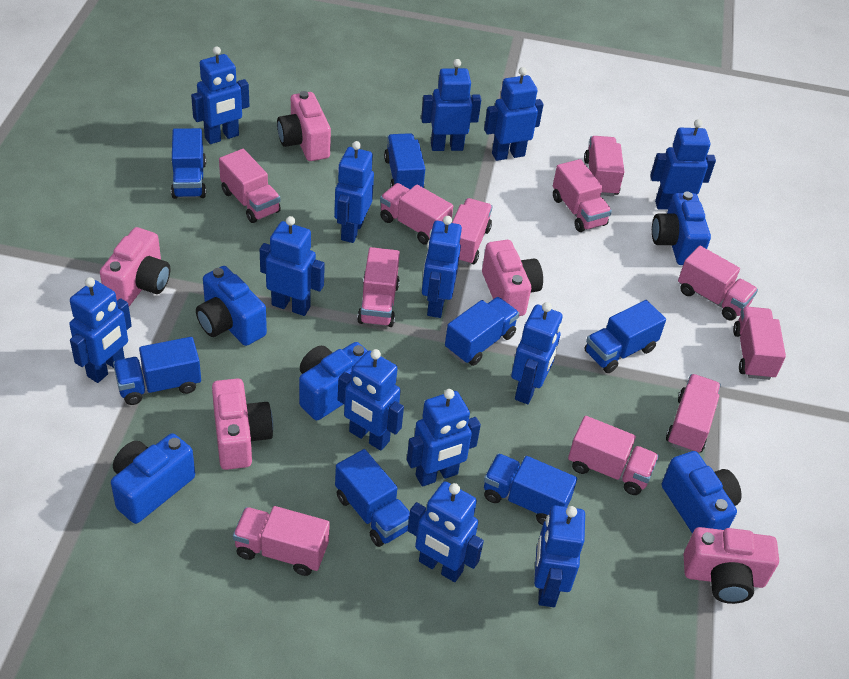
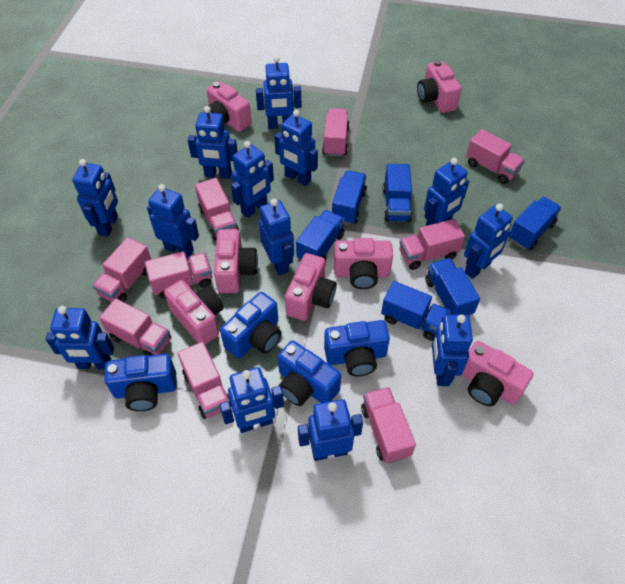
blue camera: 5 -> 4
blue truck: 7 -> 6
pink camera: 5 -> 7
pink truck: 11 -> 9

